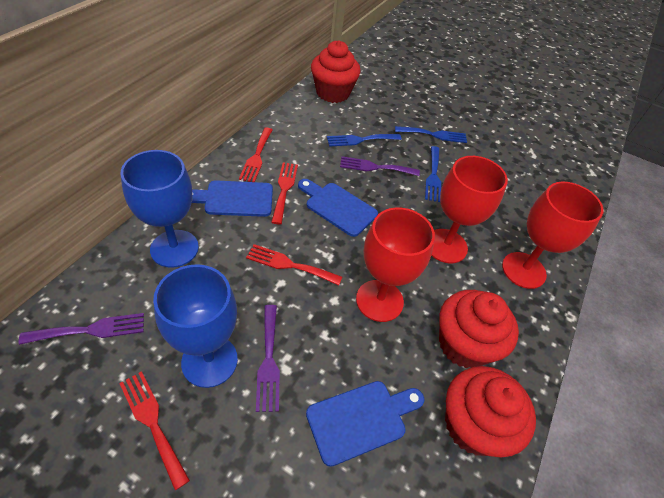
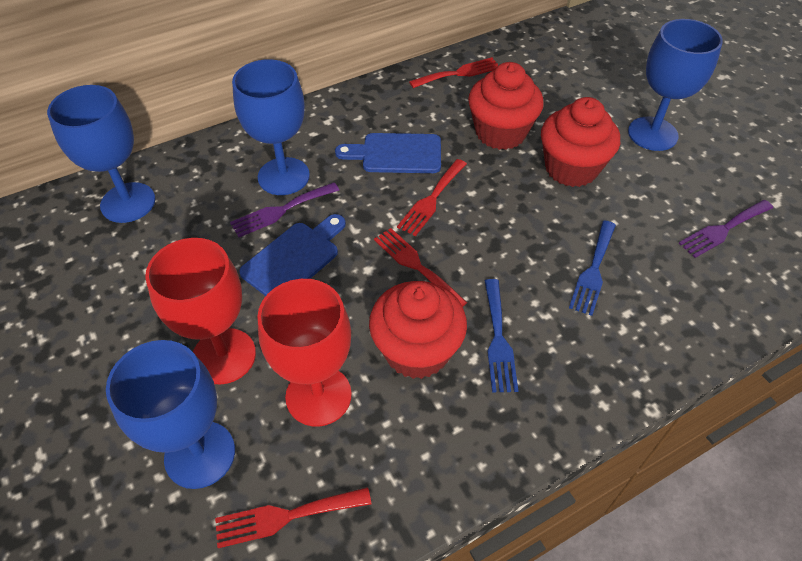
blue cutting board: 3 -> 2
blue fork: 3 -> 2
blue goblet: 2 -> 4
purple fork: 3 -> 2
red goblet: 3 -> 2

